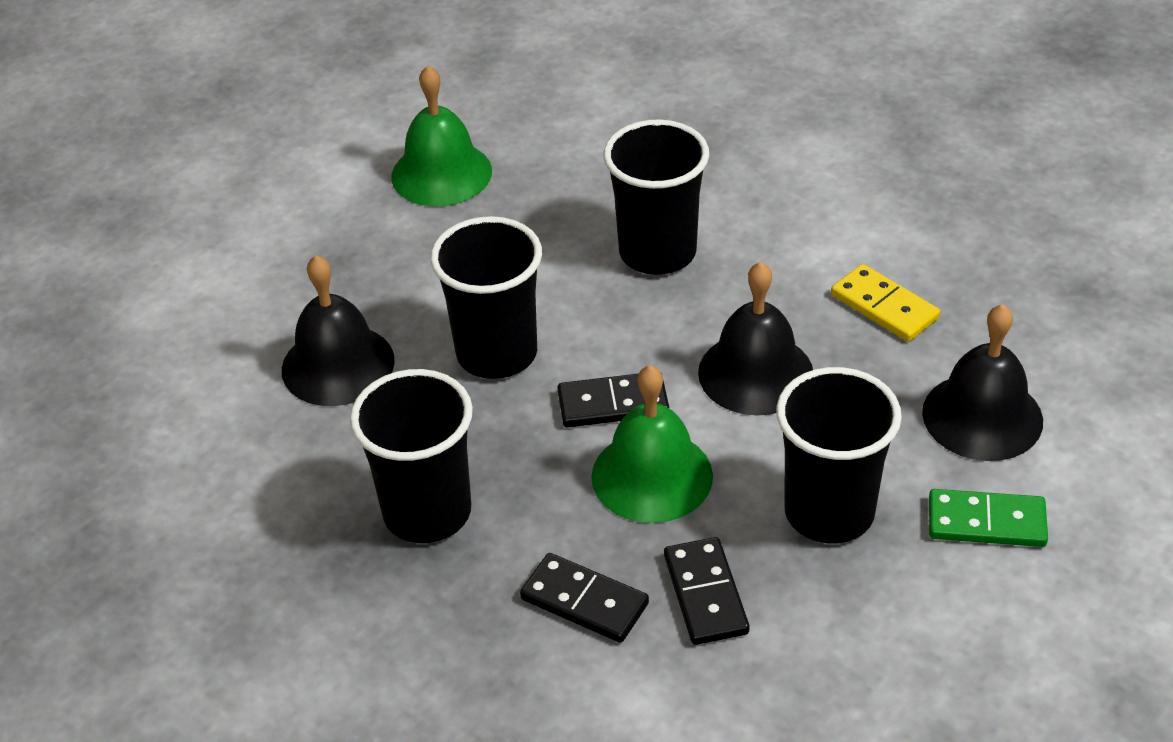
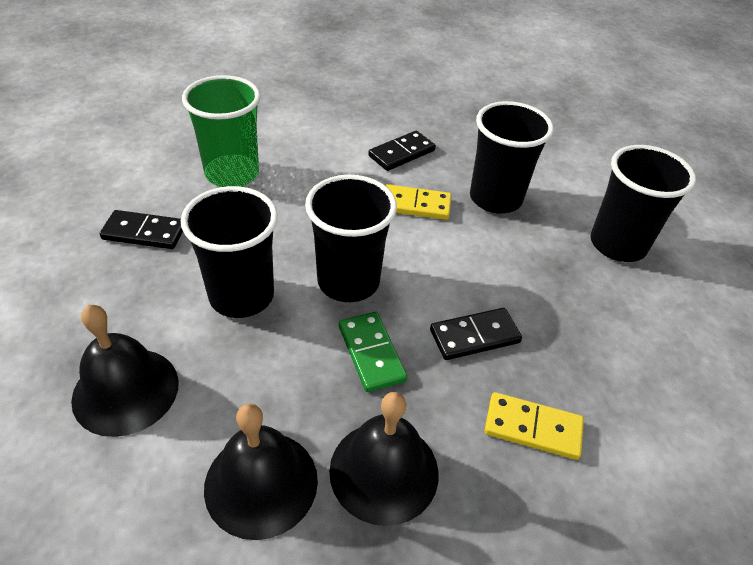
green bell: 2 -> 0
green cup: 0 -> 1
yellow domino: 1 -> 2

